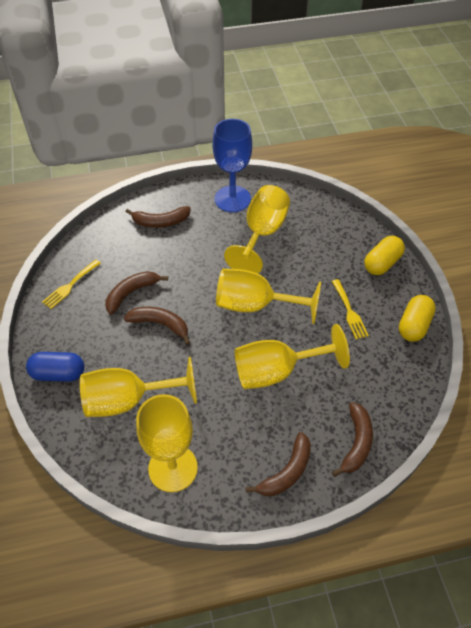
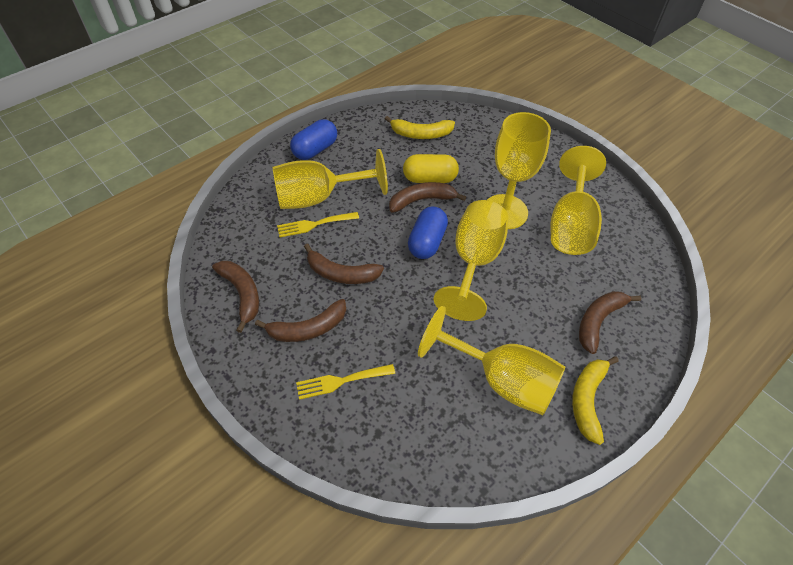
blue capsule: 1 -> 2
blue goblet: 1 -> 0
yellow banana: 0 -> 2
yellow capsule: 2 -> 1

